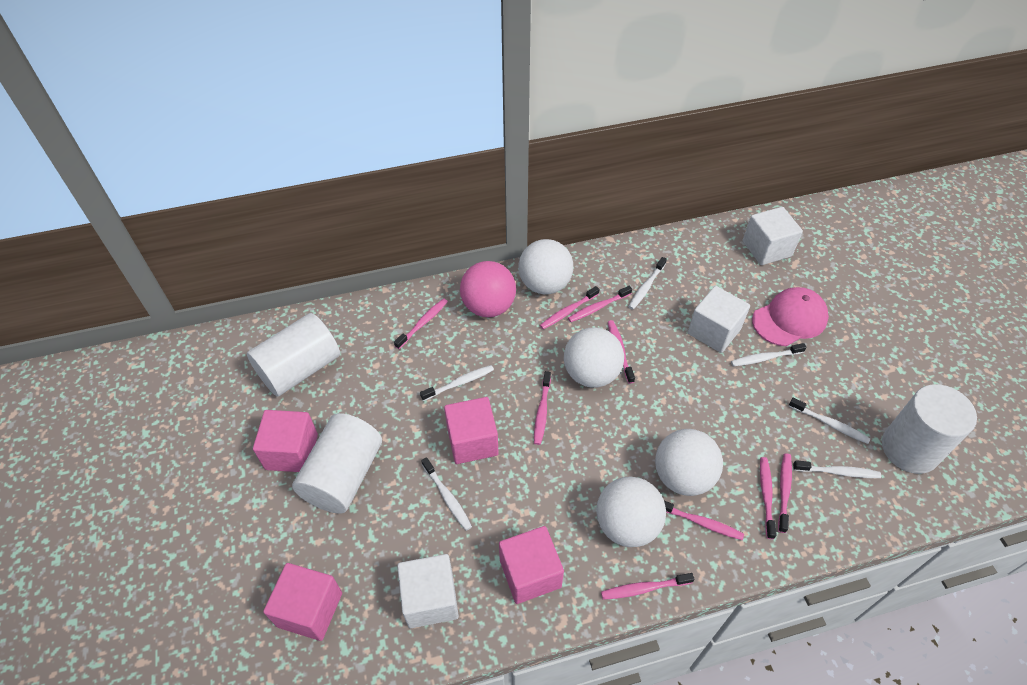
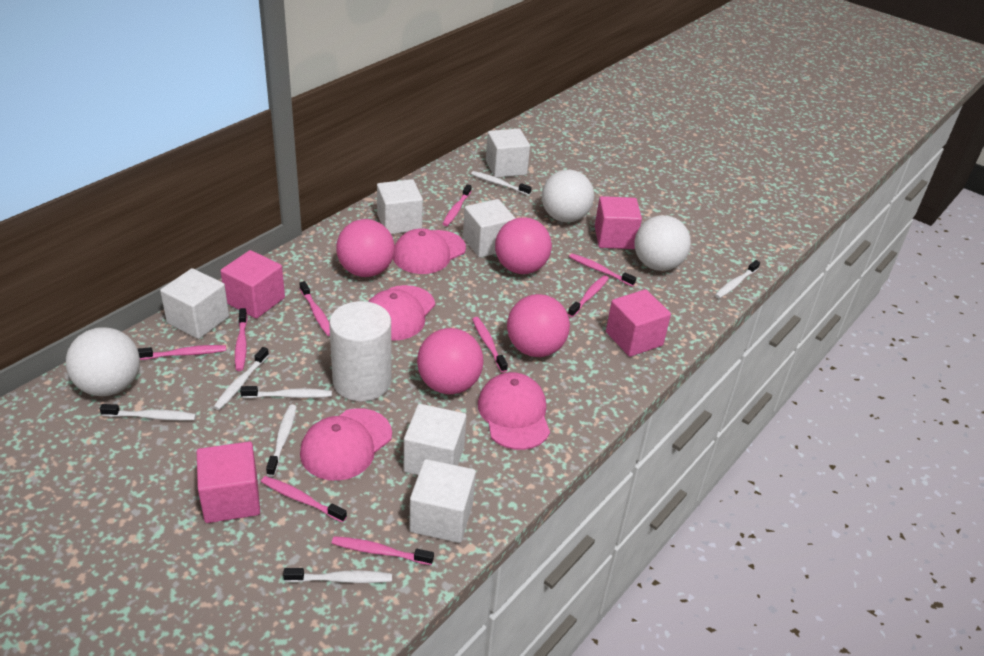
pink ball: 1 -> 4
pink cap: 1 -> 4
white ball: 4 -> 3
white cube: 3 -> 6
white cylinder: 3 -> 1
white toothbrush: 6 -> 7

